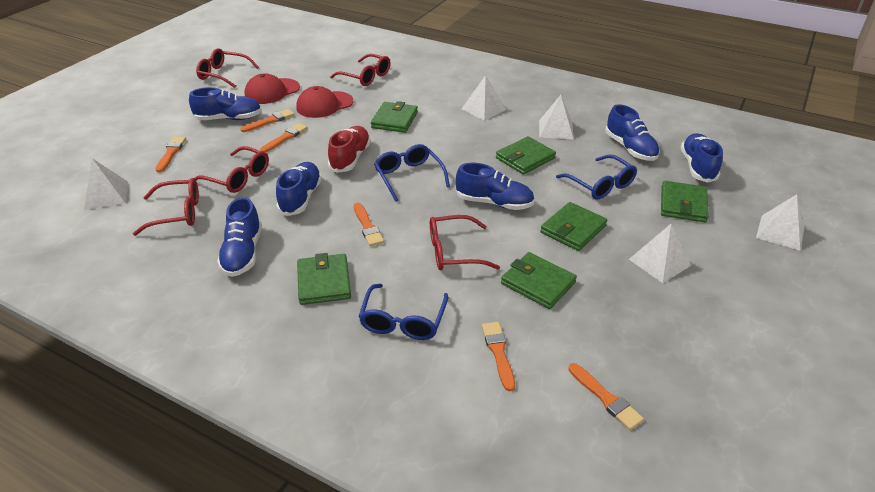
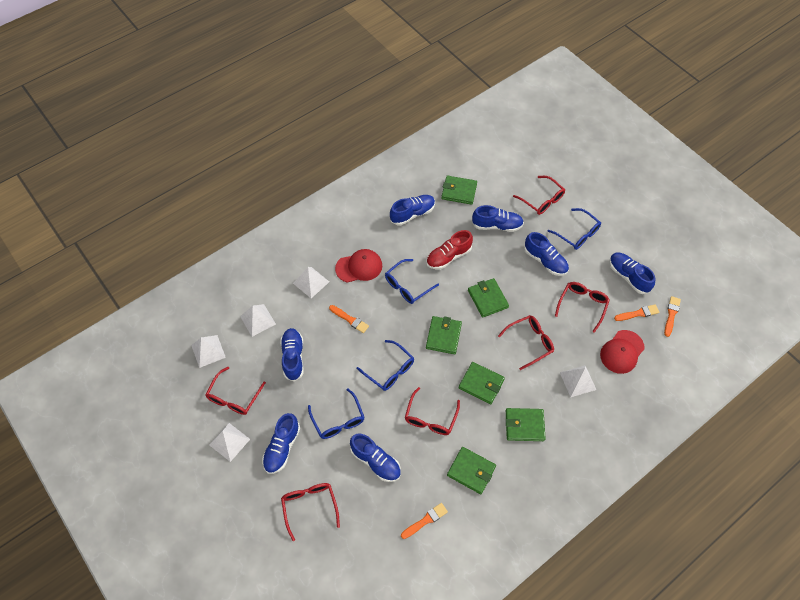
blue glasses: 3 -> 4
blue shoe: 6 -> 7
orange brush: 6 -> 4
red glasses: 5 -> 6

